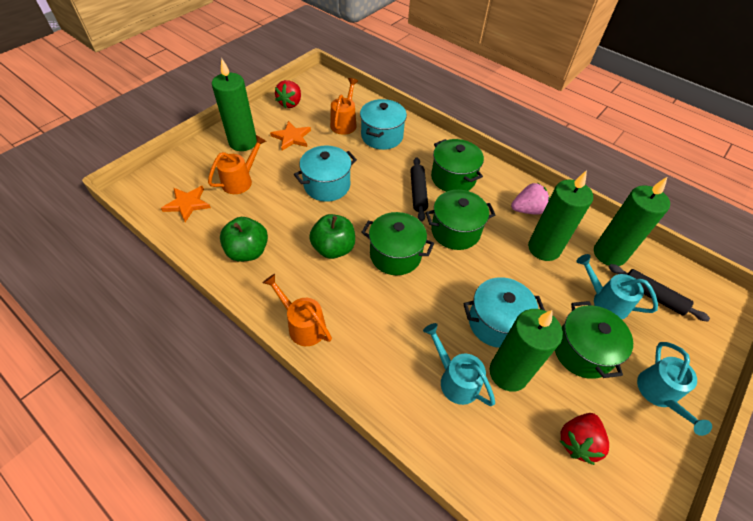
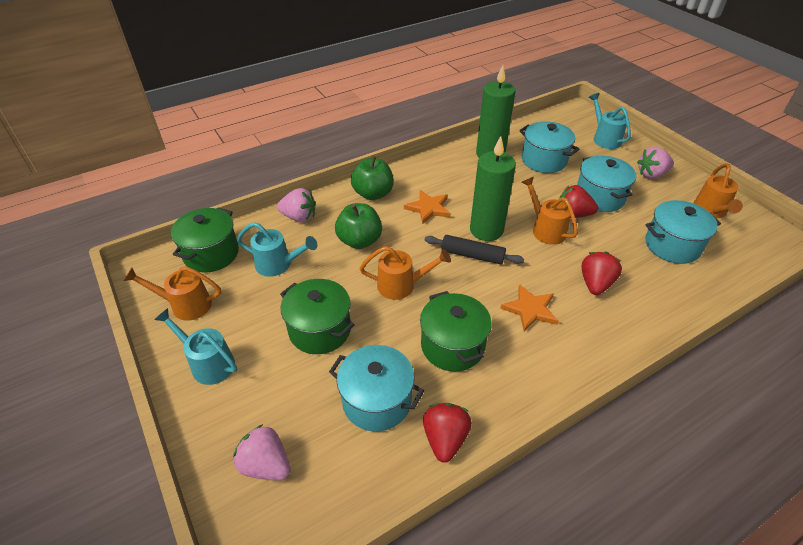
black rolling pin: 2 -> 1
green candle: 4 -> 2
green pot: 4 -> 3
orange watering can: 3 -> 4
pink strawberry: 1 -> 3
red strawberry: 2 -> 3
turquoise pot: 3 -> 4

